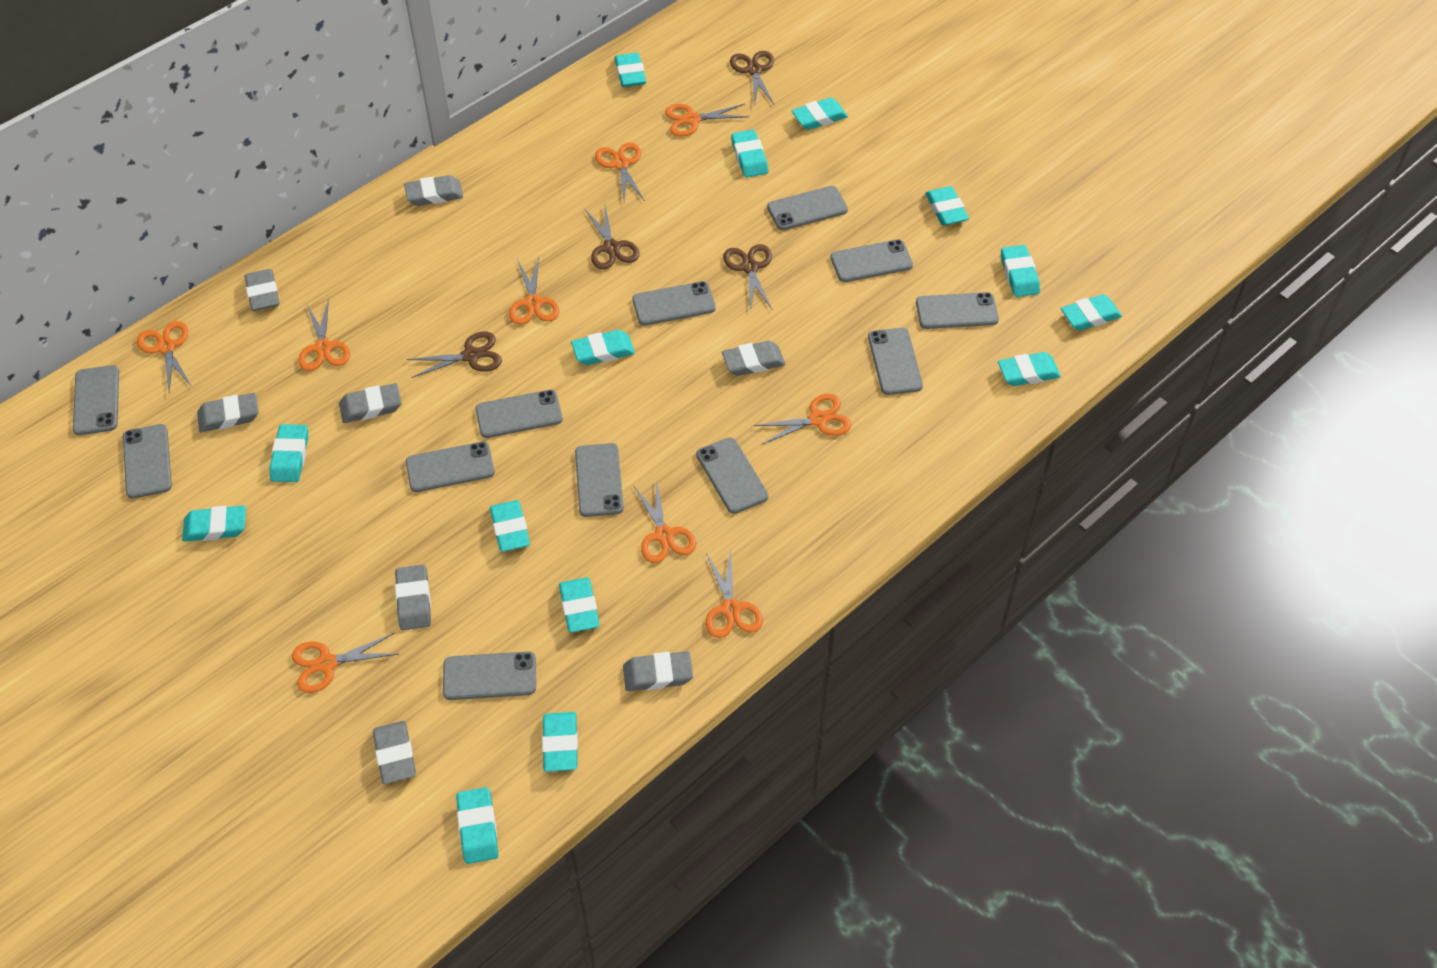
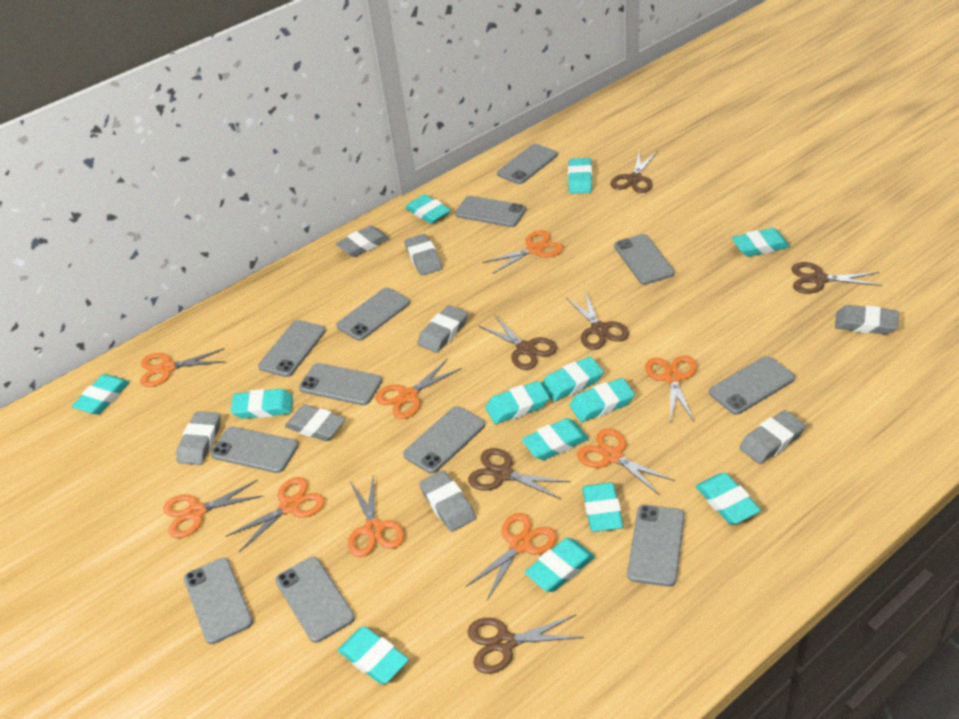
brown scissors: 4 -> 6
turquoise eraser: 14 -> 13

